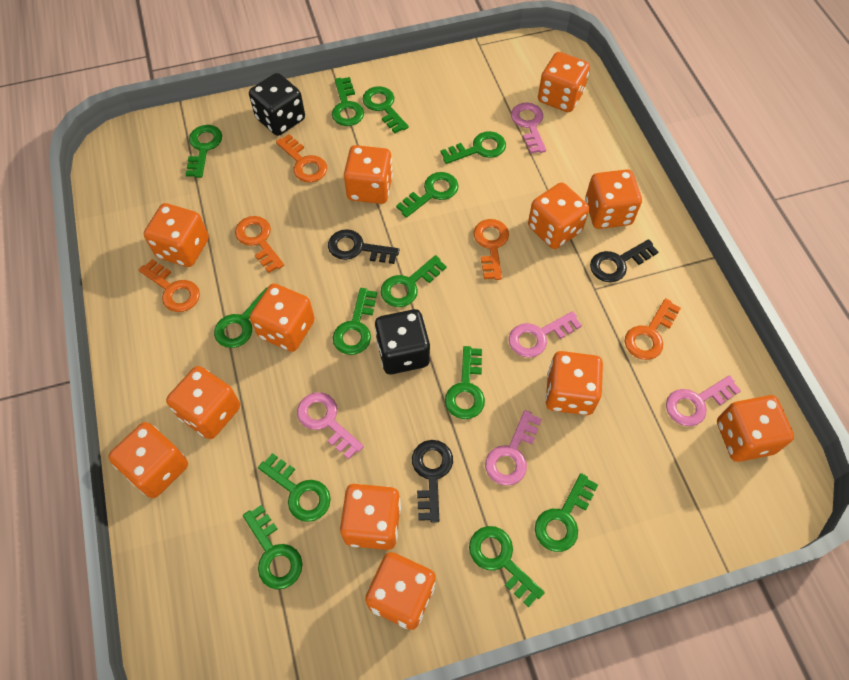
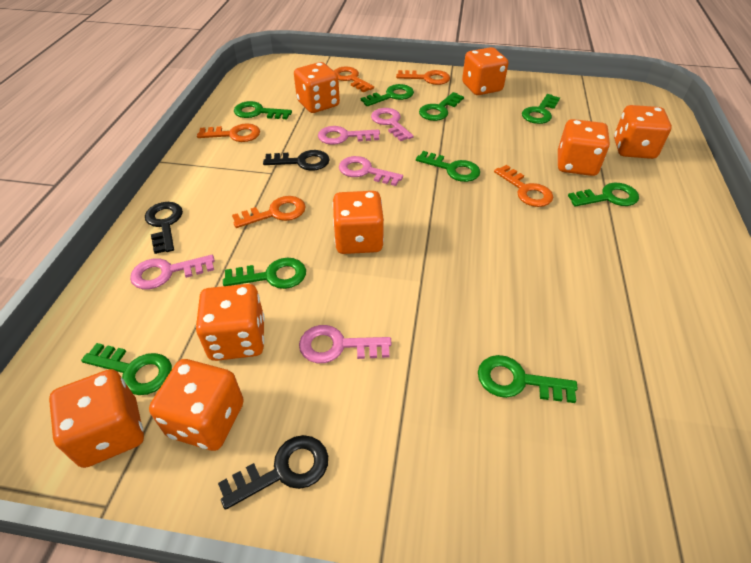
black dice: 2 -> 0
green key: 13 -> 9
orange dice: 12 -> 8

